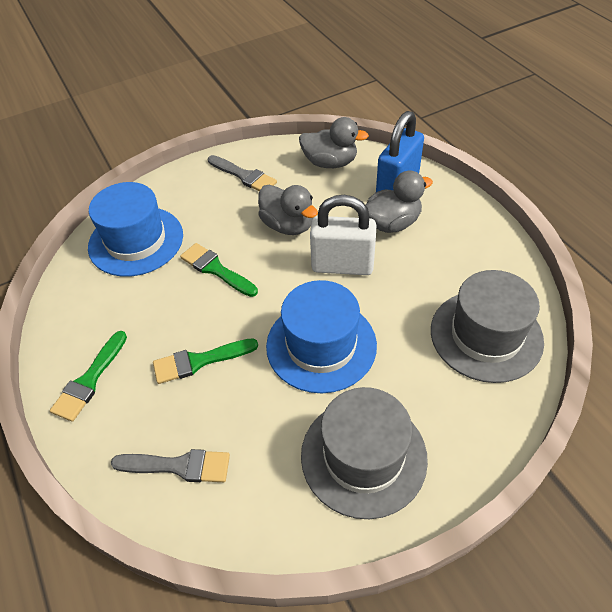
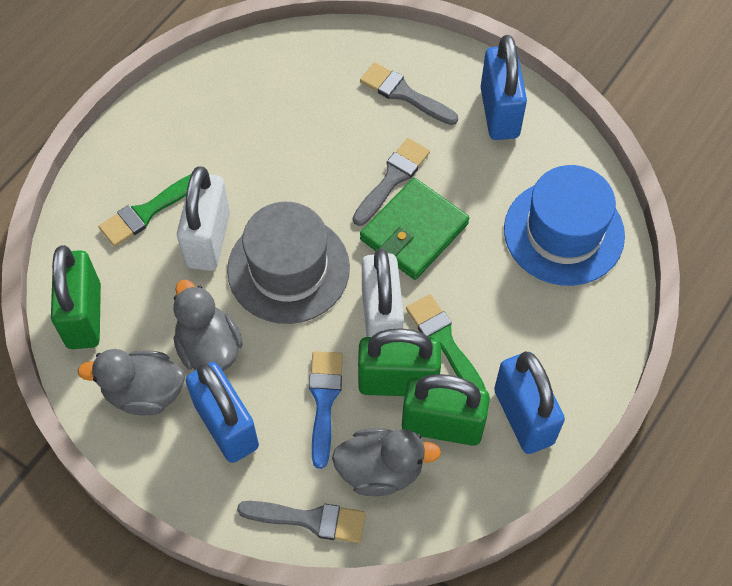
blue brush: 0 -> 1
blue hat: 2 -> 1
blue padlock: 1 -> 3
green brush: 3 -> 2
green padlock: 0 -> 3
green wallet: 0 -> 1
grey brush: 2 -> 3
grey hat: 2 -> 1
white padlock: 1 -> 2

